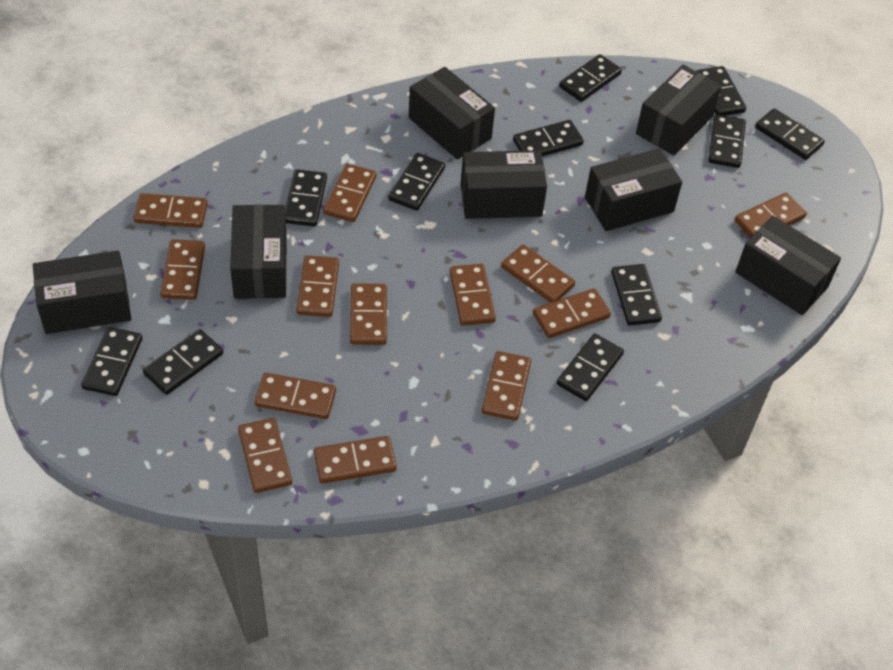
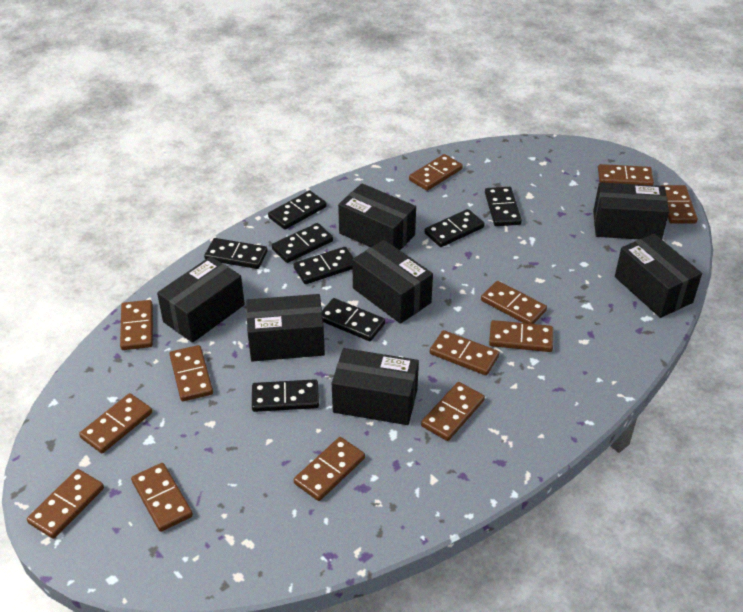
black domino: 11 -> 8

